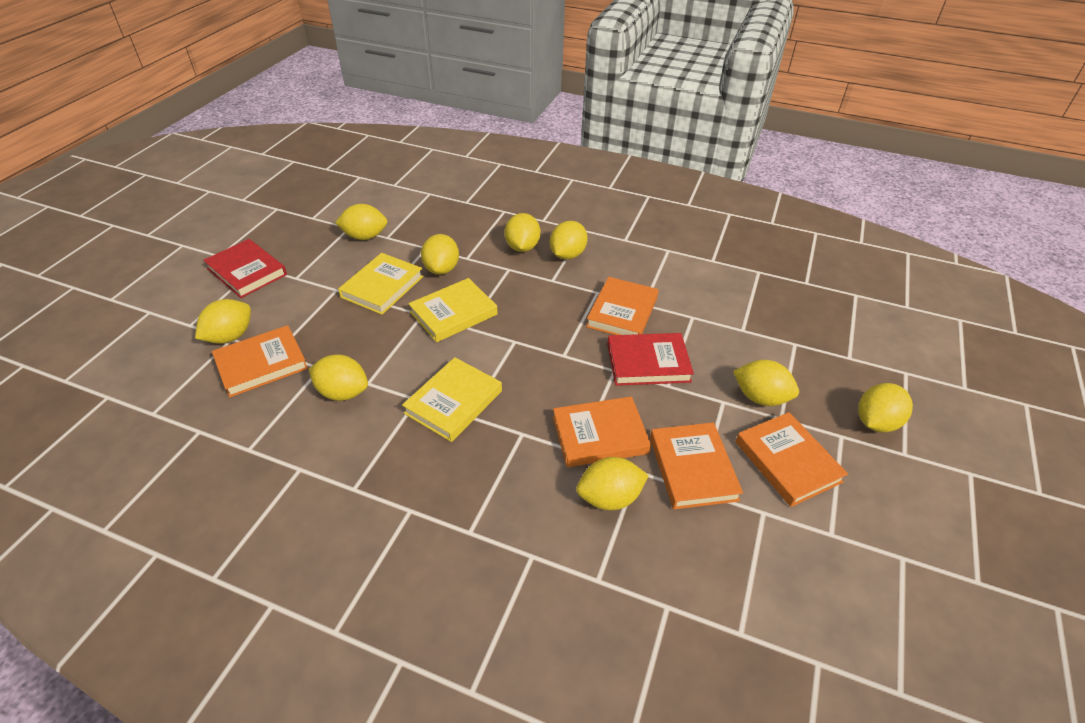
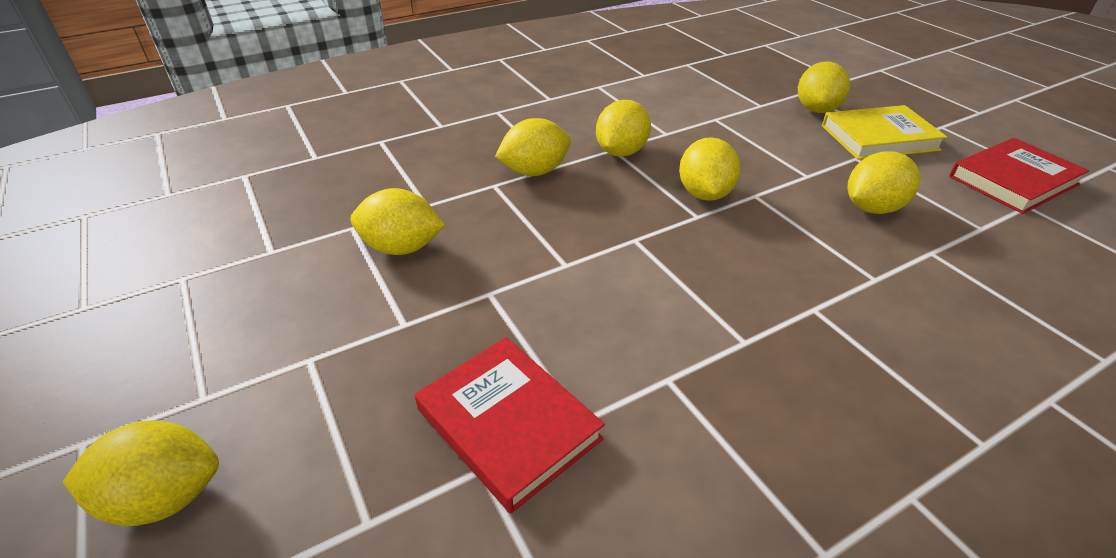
orange book: 5 -> 0
yellow book: 3 -> 1
yellow lemon: 9 -> 7

